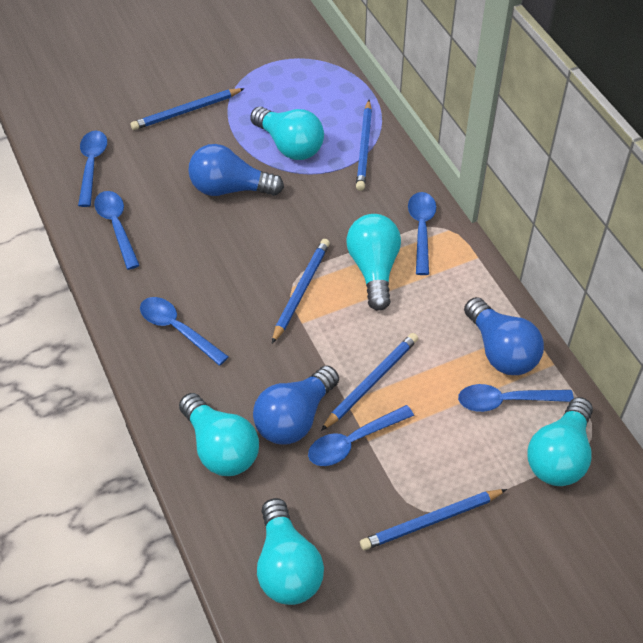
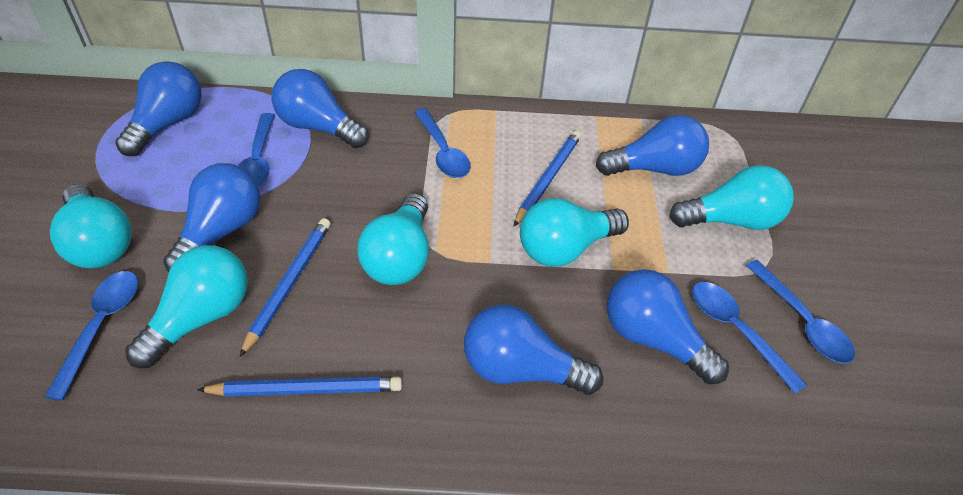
blue light bulb: 3 -> 6
blue pencil: 5 -> 3
blue spoon: 6 -> 5

